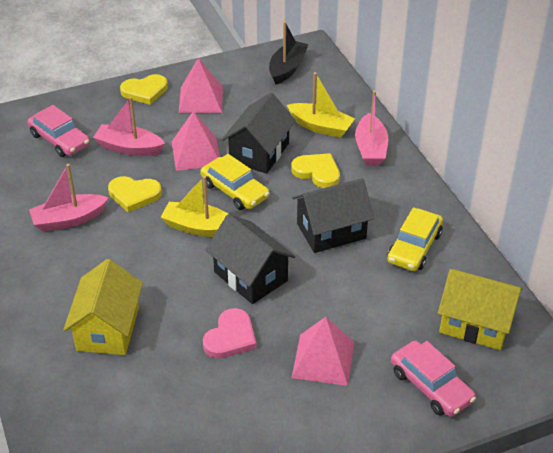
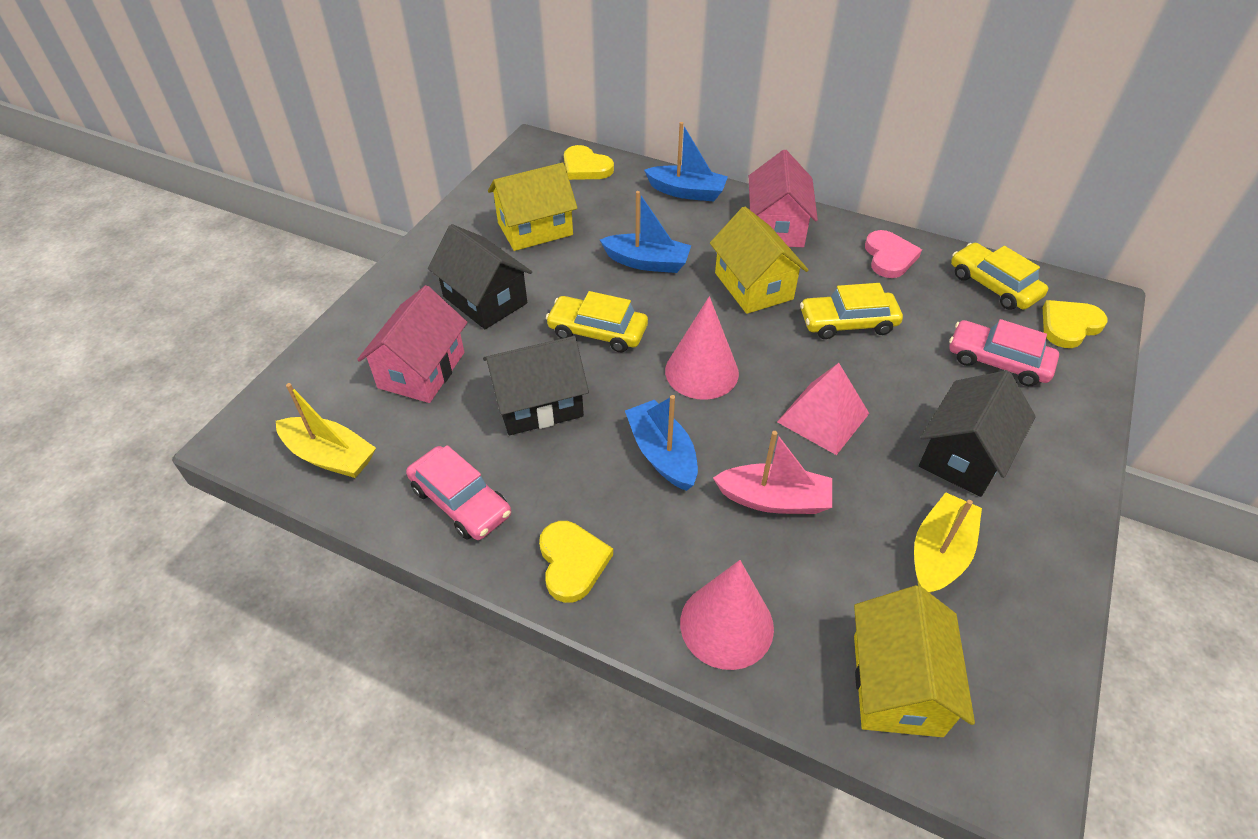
black boat: 1 -> 0
blue boat: 0 -> 3
pink boat: 3 -> 1
pink cone: 0 -> 2
pink house: 0 -> 2
pink pyramid: 3 -> 1
yellow car: 2 -> 3
yellow house: 2 -> 3

